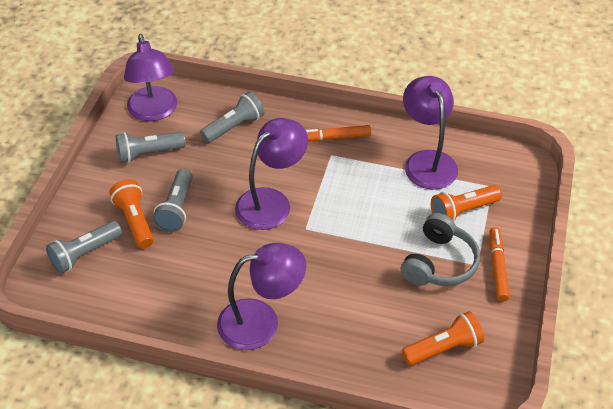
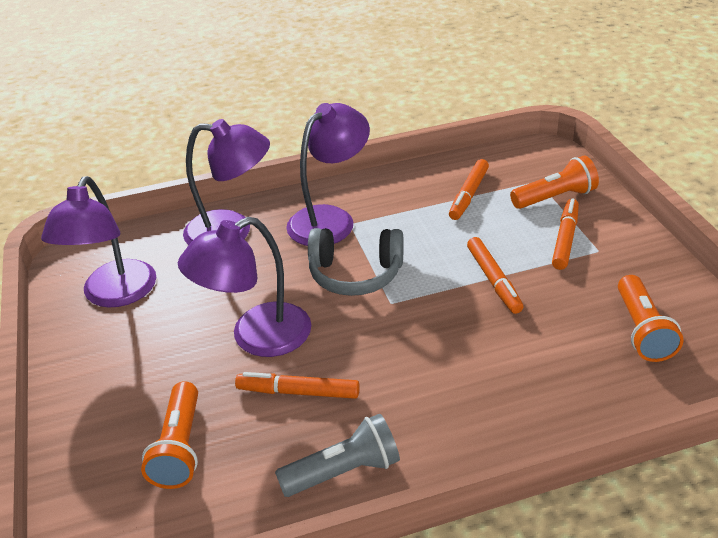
grey flashlight: 4 -> 1
orange marker: 2 -> 4

